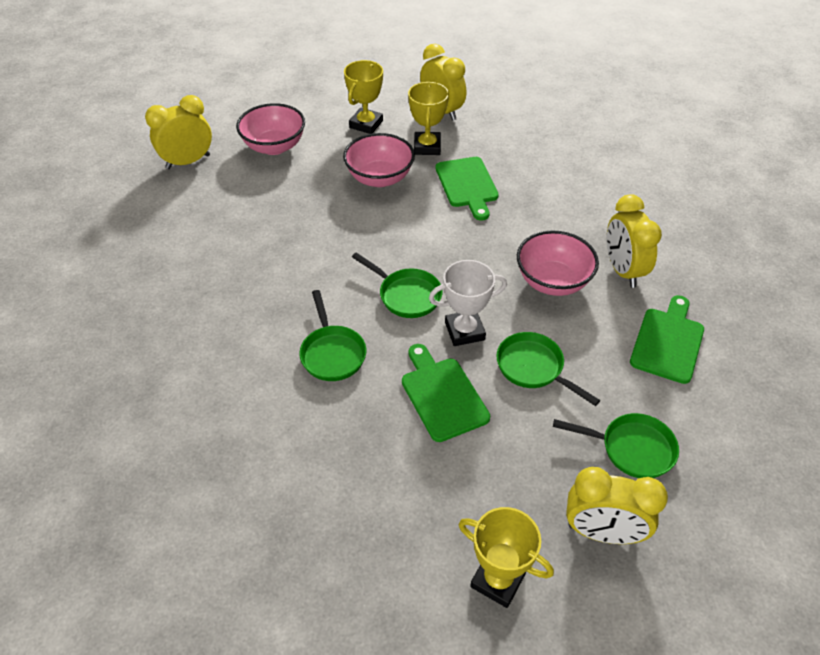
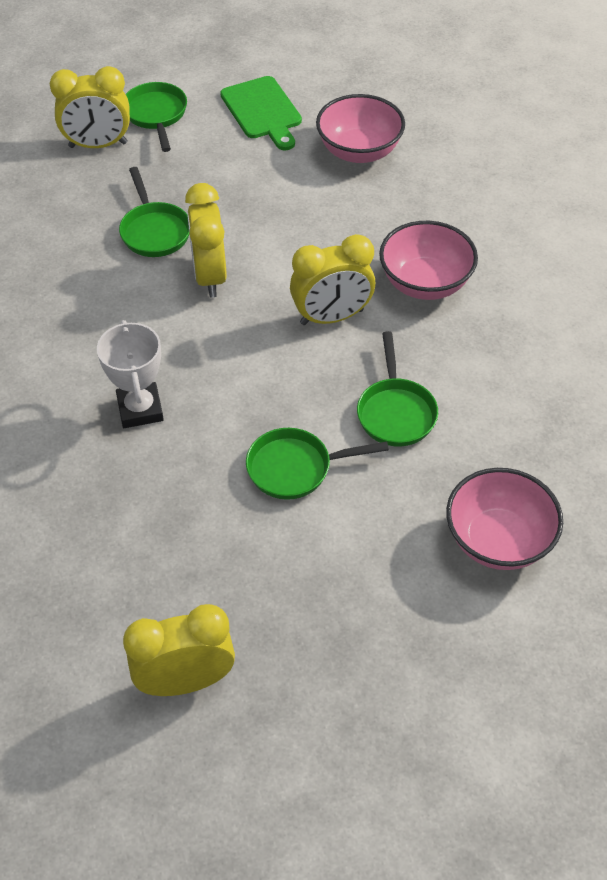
green cutting board: 3 -> 1
yellow trophy: 3 -> 0

